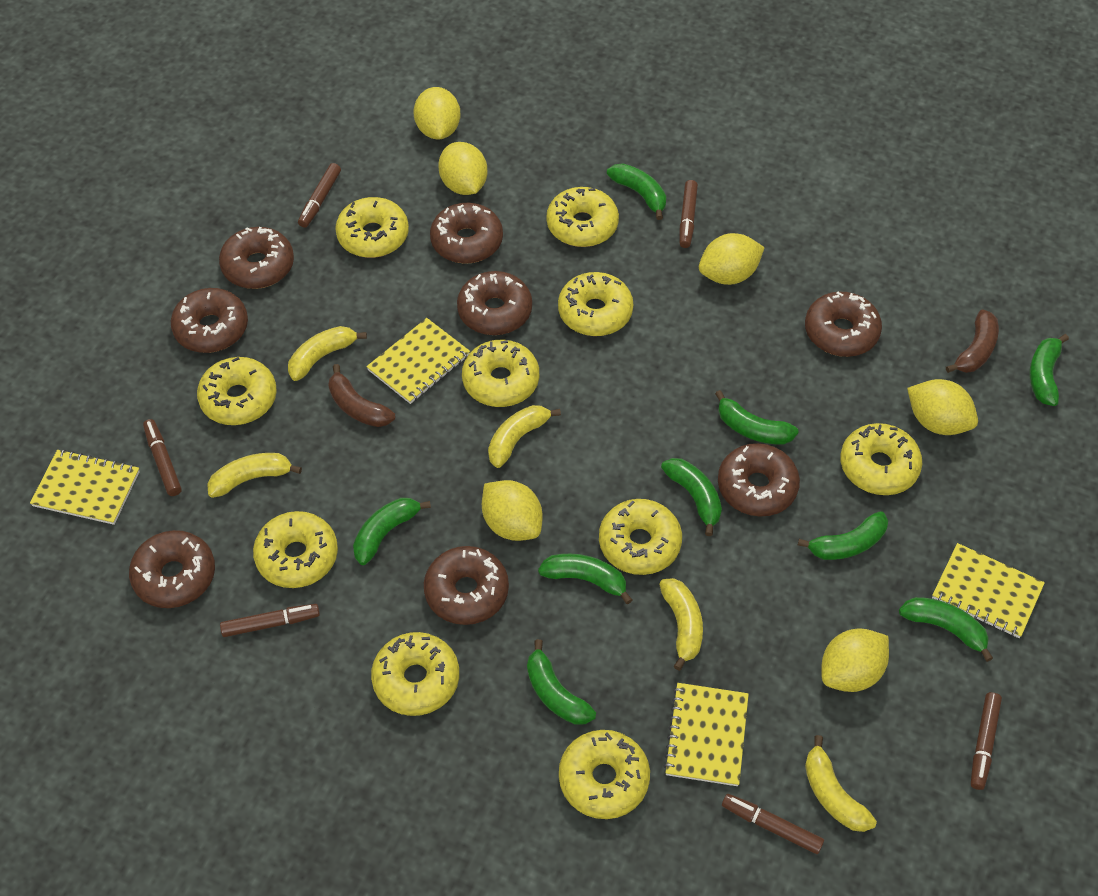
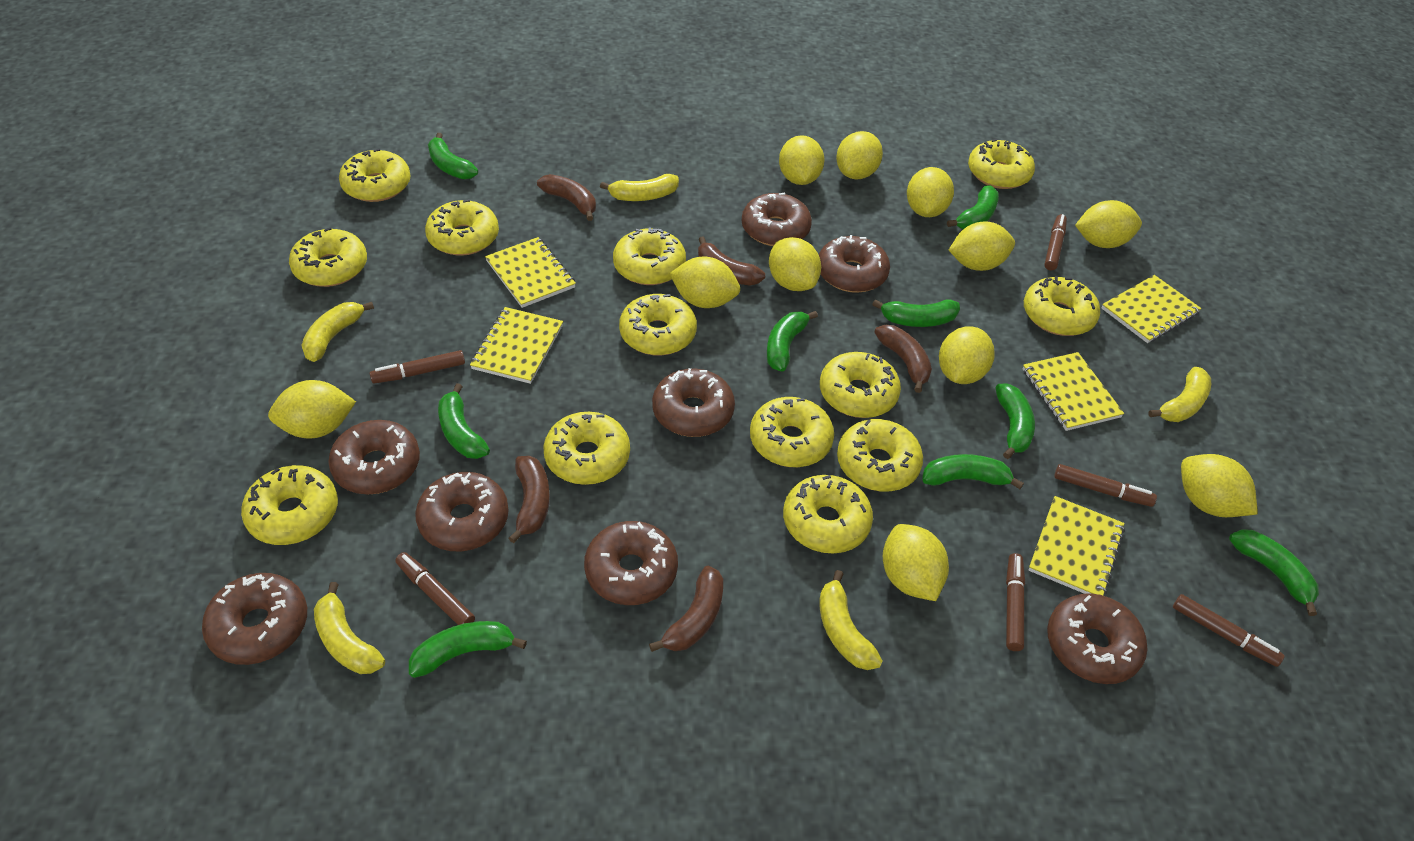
brown banana: 2 -> 5
yellow donut: 10 -> 13
yellow lemon: 6 -> 11
yellow notebook: 4 -> 5

